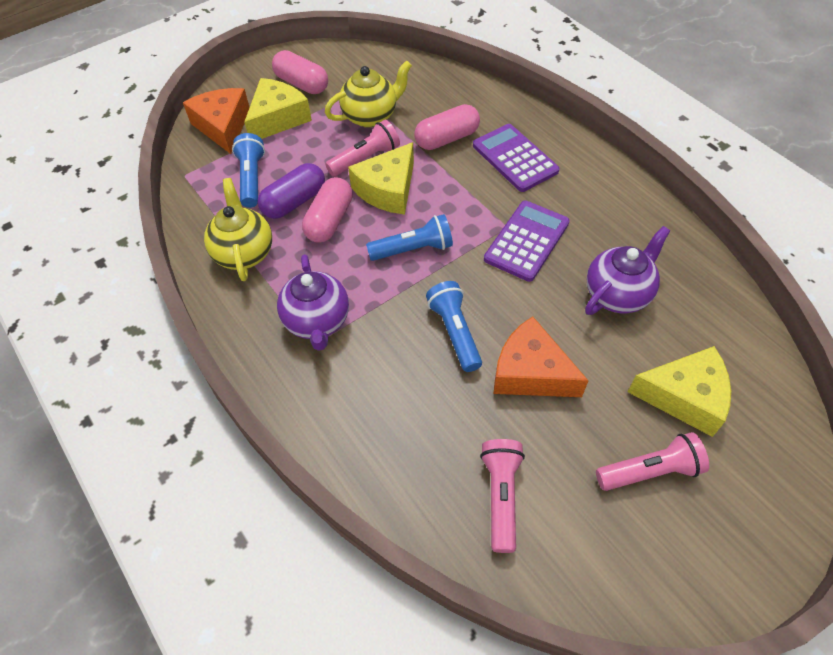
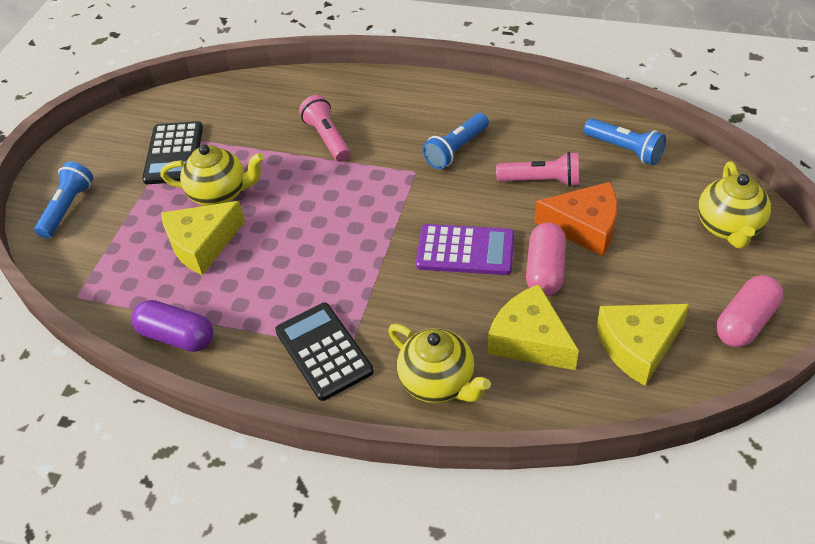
black calculator: 0 -> 2
orange cheese: 2 -> 1
pink capsule: 3 -> 2
pink flashlight: 3 -> 2
purple calculator: 2 -> 1
purple teapot: 2 -> 0
yellow teapot: 2 -> 3

